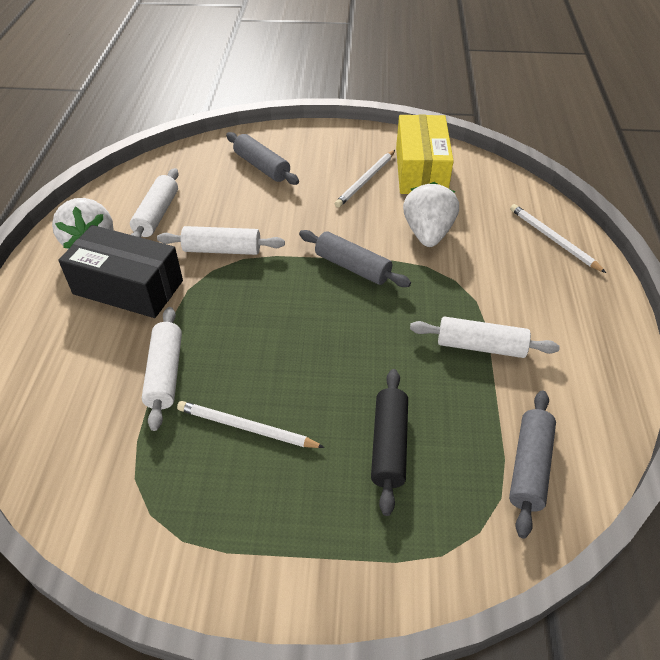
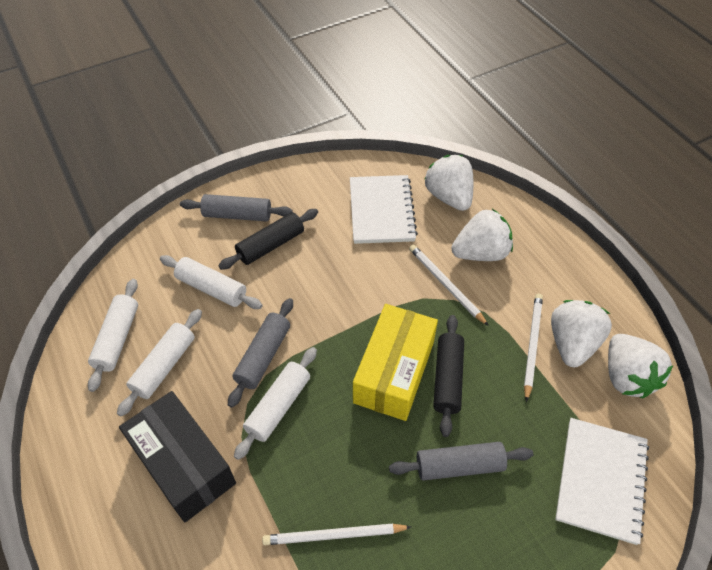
black rolling pin: 1 -> 2
white notebook: 0 -> 2
white strawberry: 2 -> 4

